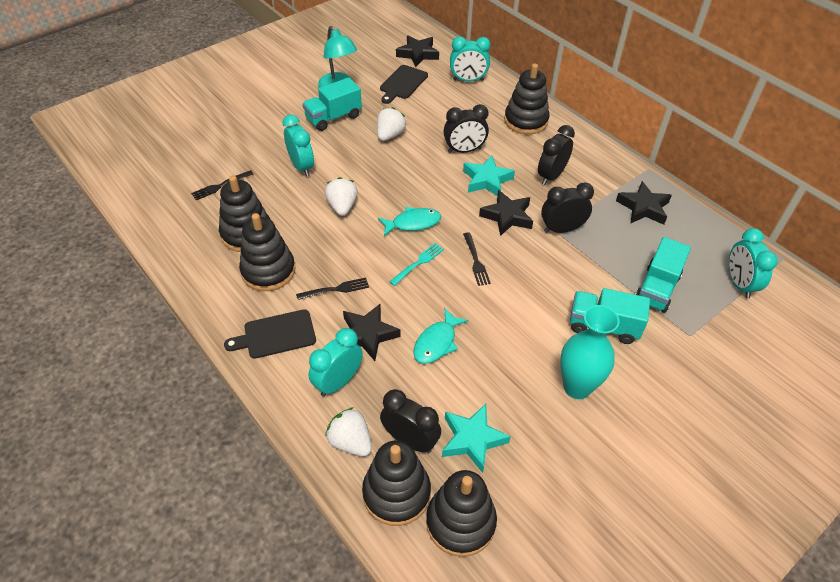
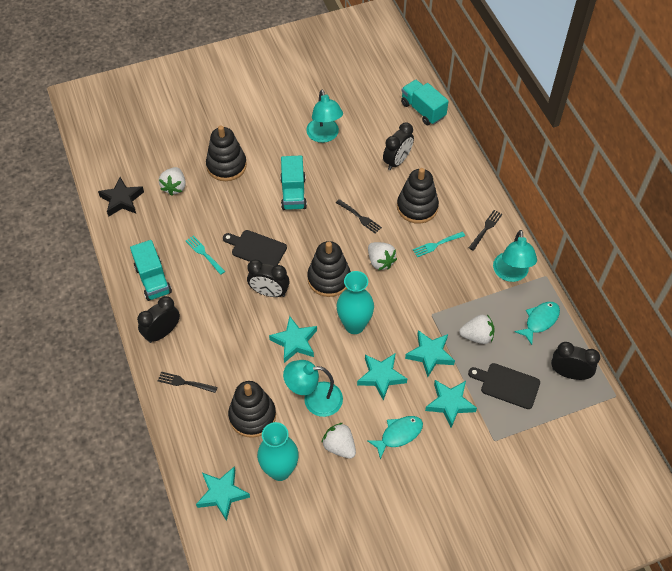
black stacking toy: 5 -> 4
black star: 4 -> 1
turquoise clock: 4 -> 0
turquoise fork: 1 -> 2
turquoise lamp: 1 -> 3
turquoise star: 2 -> 5
turquoise vase: 1 -> 2
white strawberry: 3 -> 4

